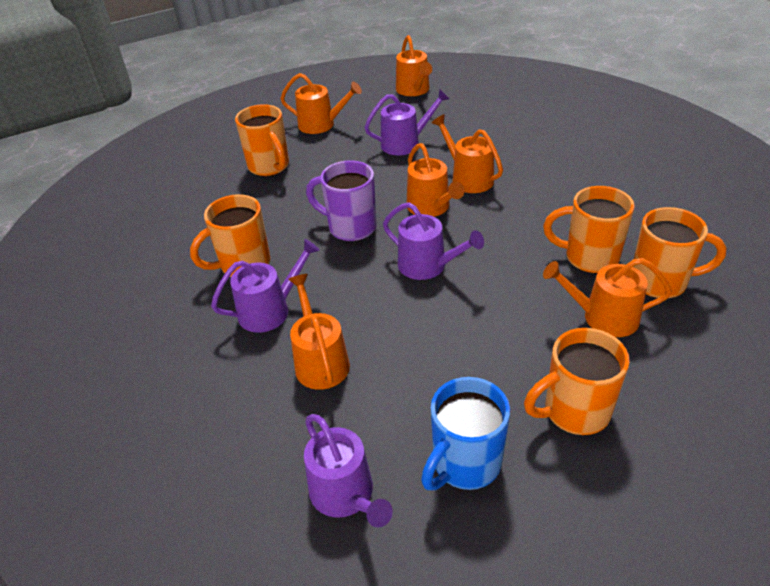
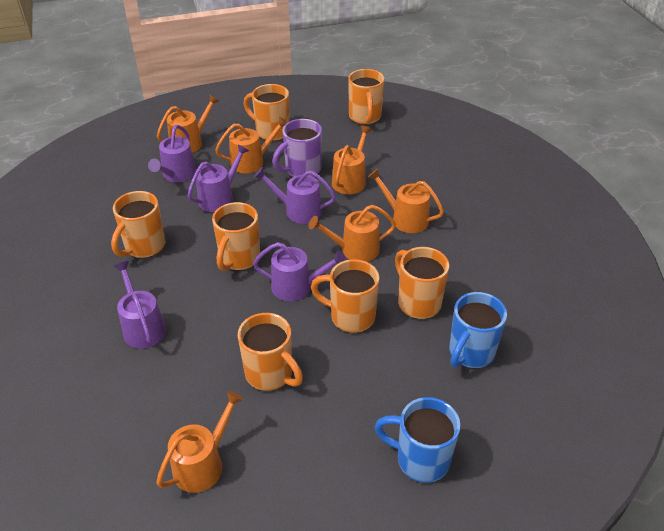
blue mug: 1 -> 2
orange mug: 5 -> 7
purple watering can: 4 -> 5

